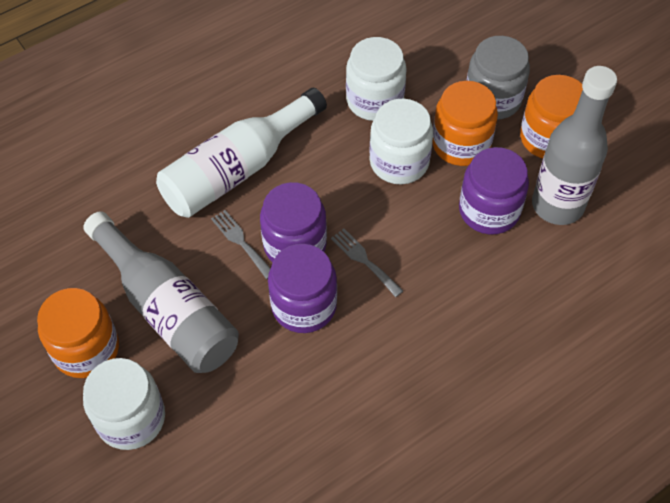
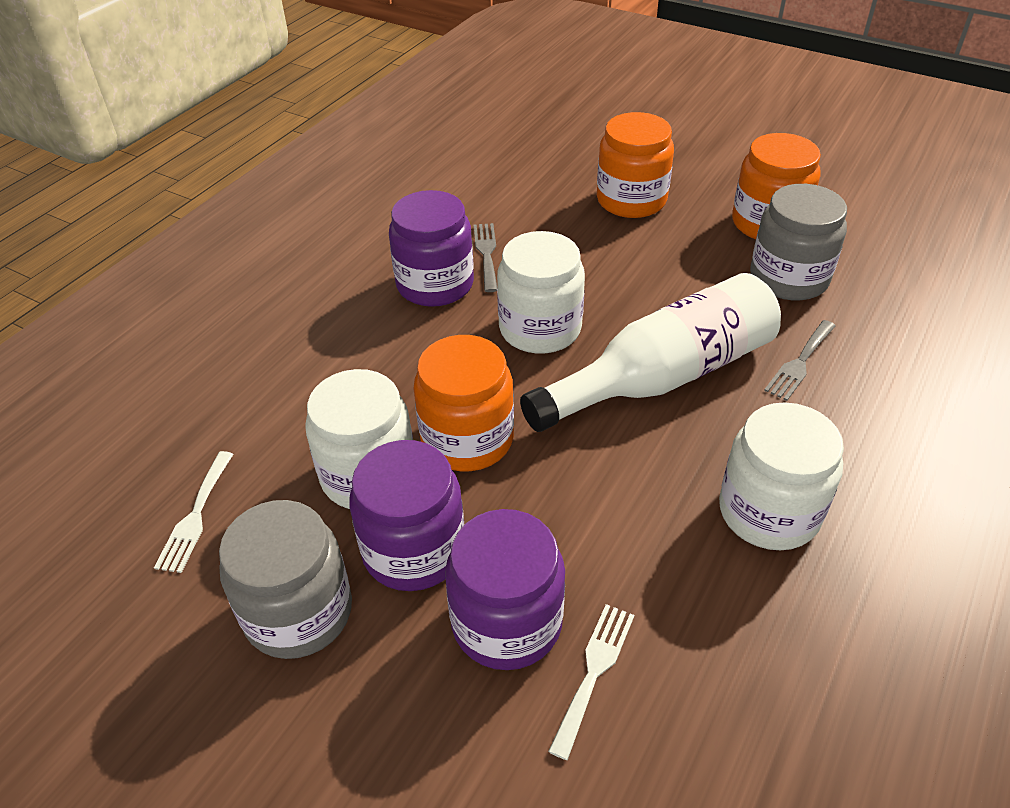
grey bottle: 2 -> 0
grey jar: 1 -> 2
white fork: 0 -> 2

